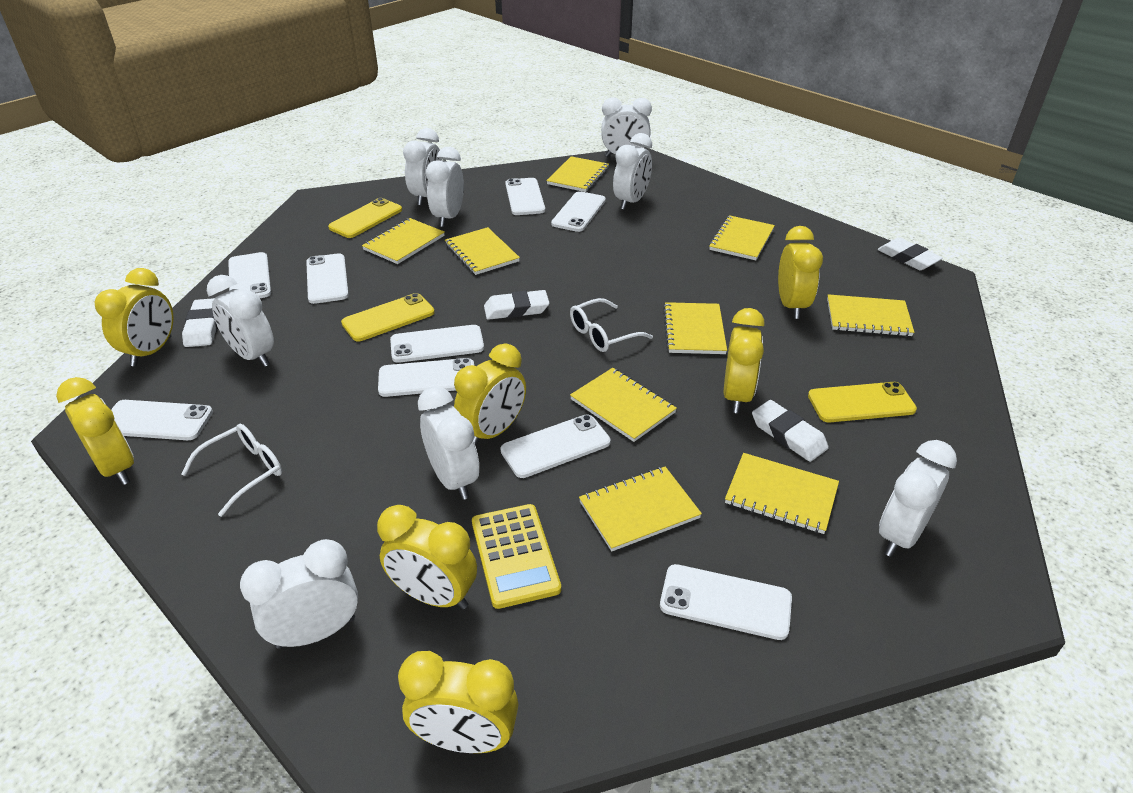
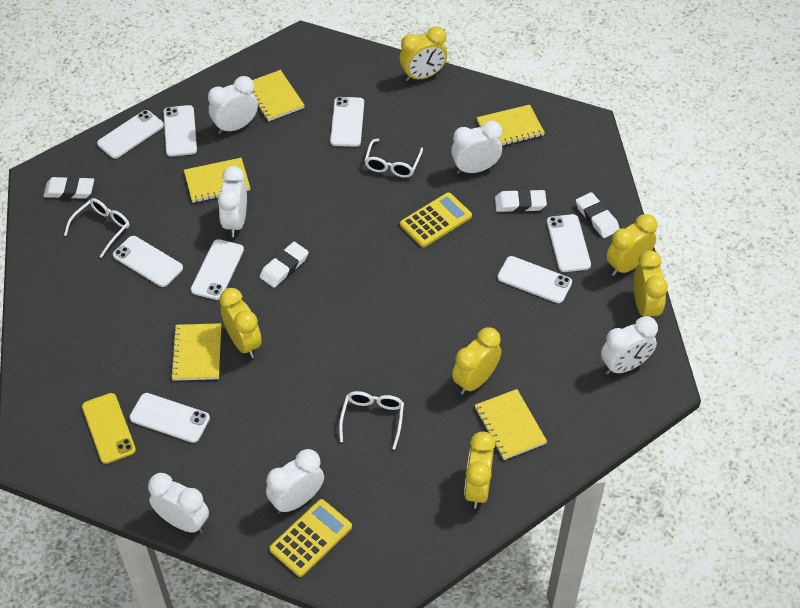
white clock: 8 -> 6
white glasses: 2 -> 3
white phone: 9 -> 8
yellow calculator: 1 -> 2
yellow clock: 7 -> 6
yellow notebook: 9 -> 5
yellow phone: 3 -> 1

